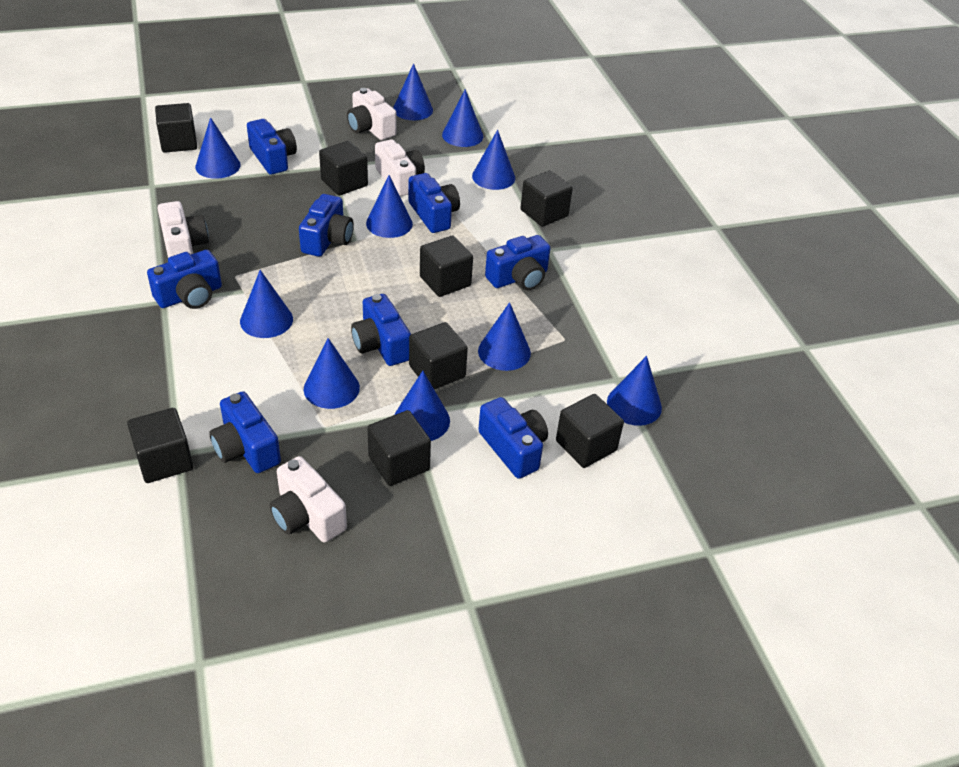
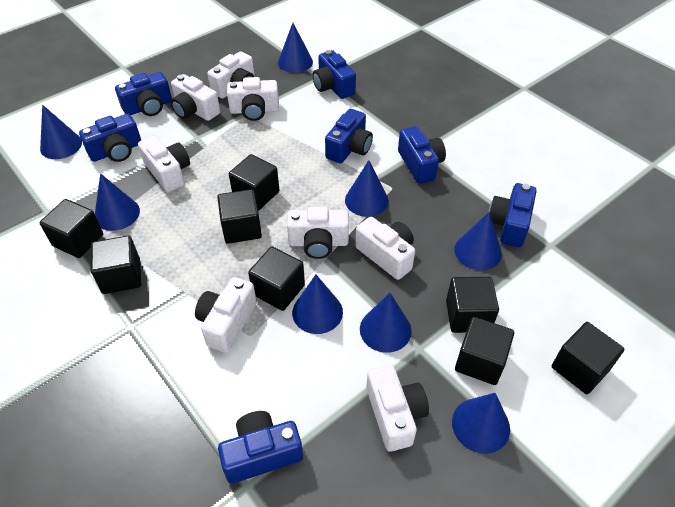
blue camera: 8 -> 7
blue cone: 10 -> 8
white camera: 4 -> 8

